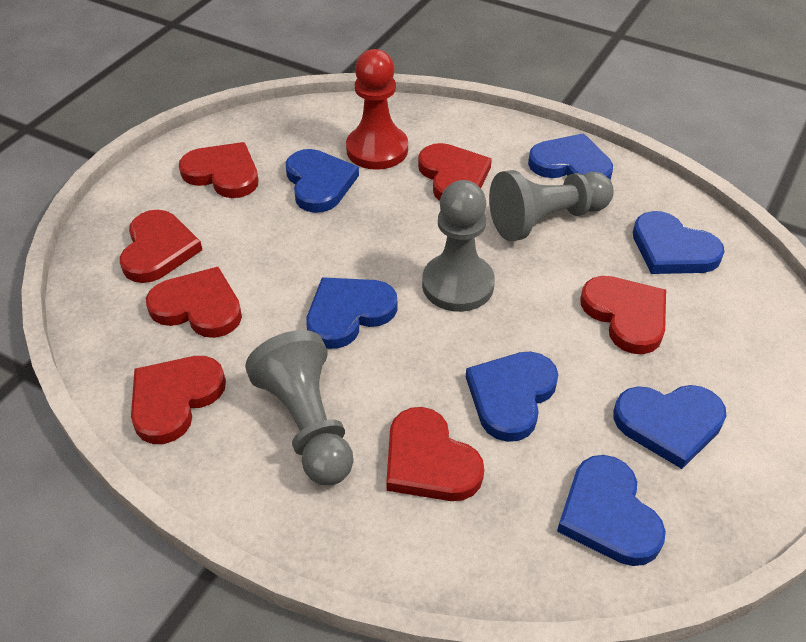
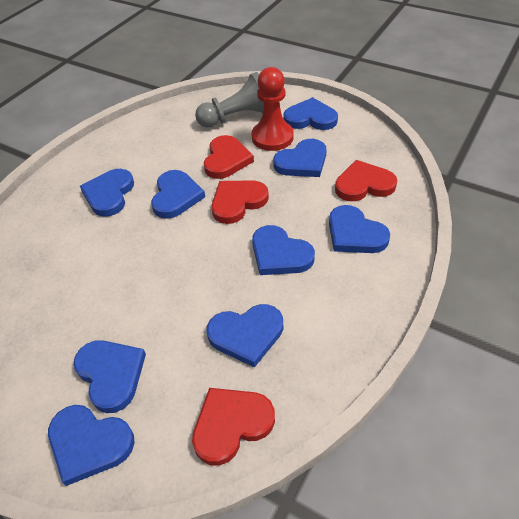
blue heart: 7 -> 9
grey pawn: 3 -> 1
red heart: 7 -> 4

